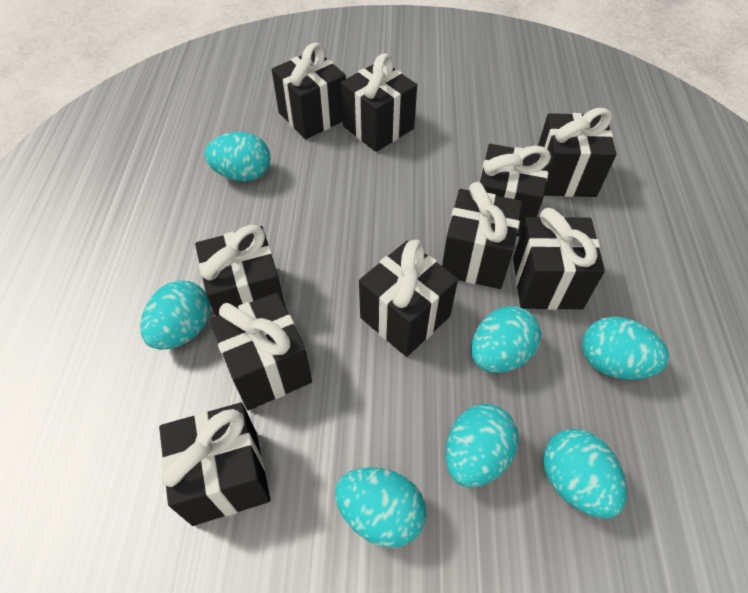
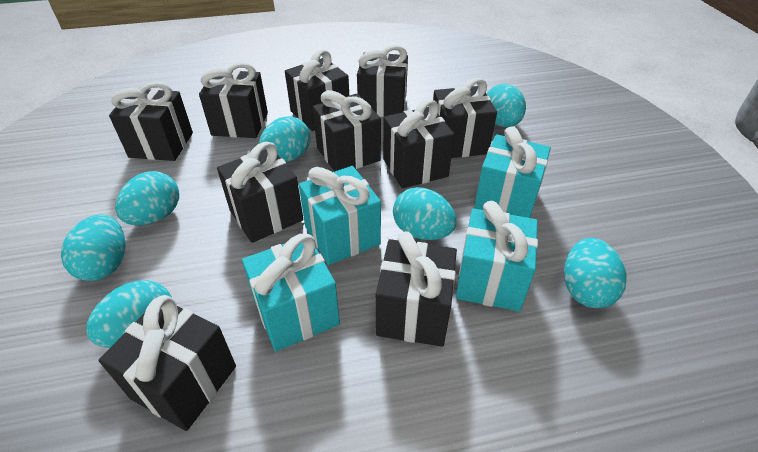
turquoise gift: 0 -> 4

